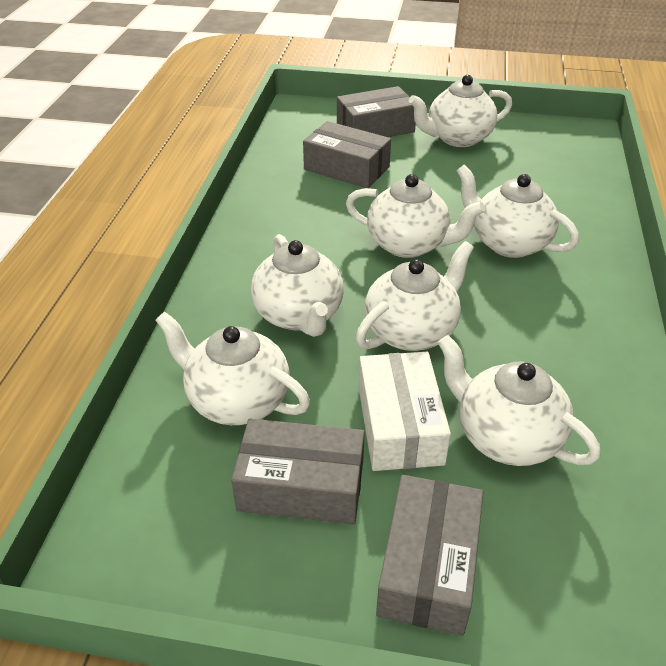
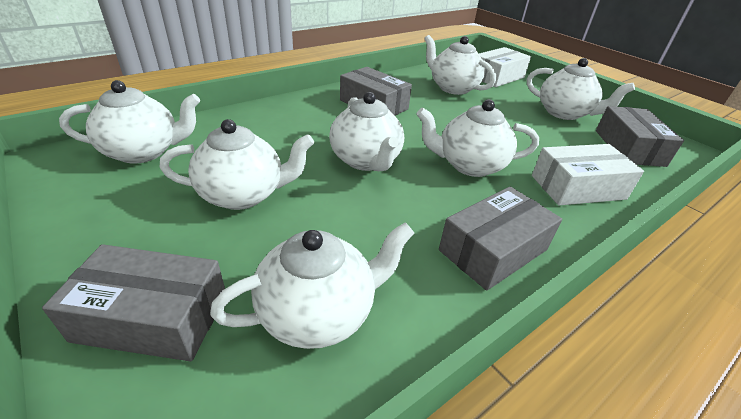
white box: 1 -> 2

